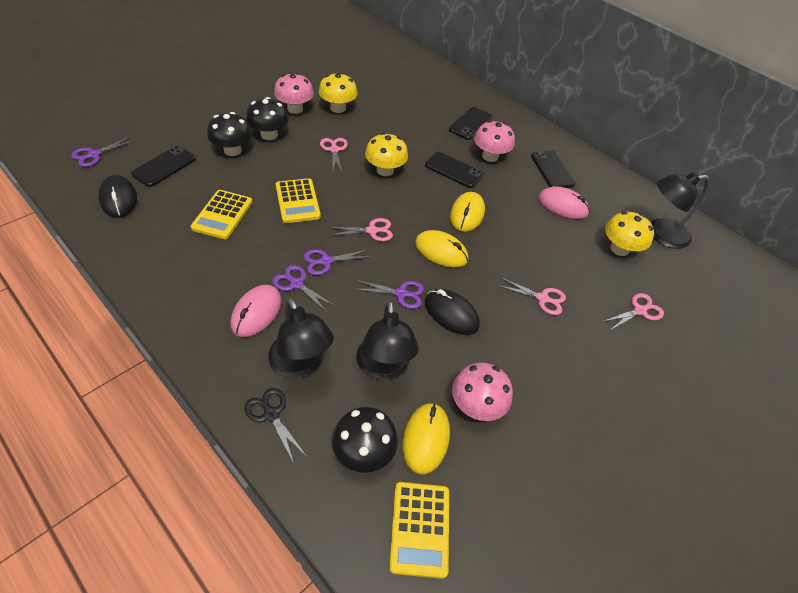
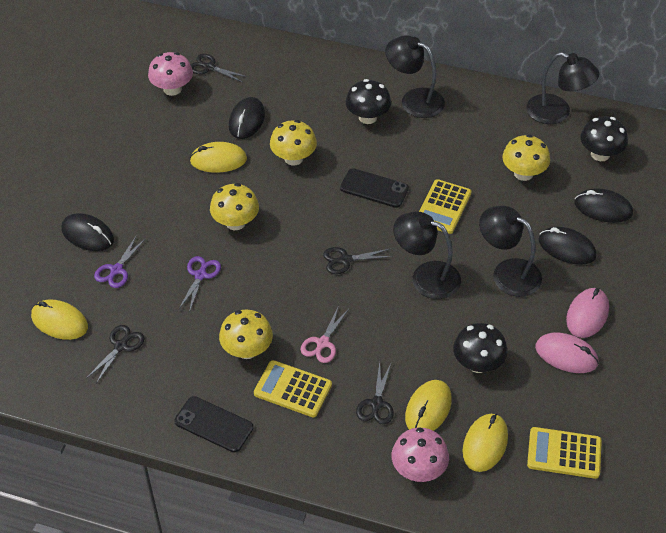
black lamp: 3 -> 4
black mouse: 2 -> 4
black phone: 4 -> 2
black scissors: 1 -> 4
pink mushroom: 3 -> 2
pink scissors: 4 -> 1
purple scissors: 4 -> 2
yellow mouse: 3 -> 4
yellow mushroom: 3 -> 4

